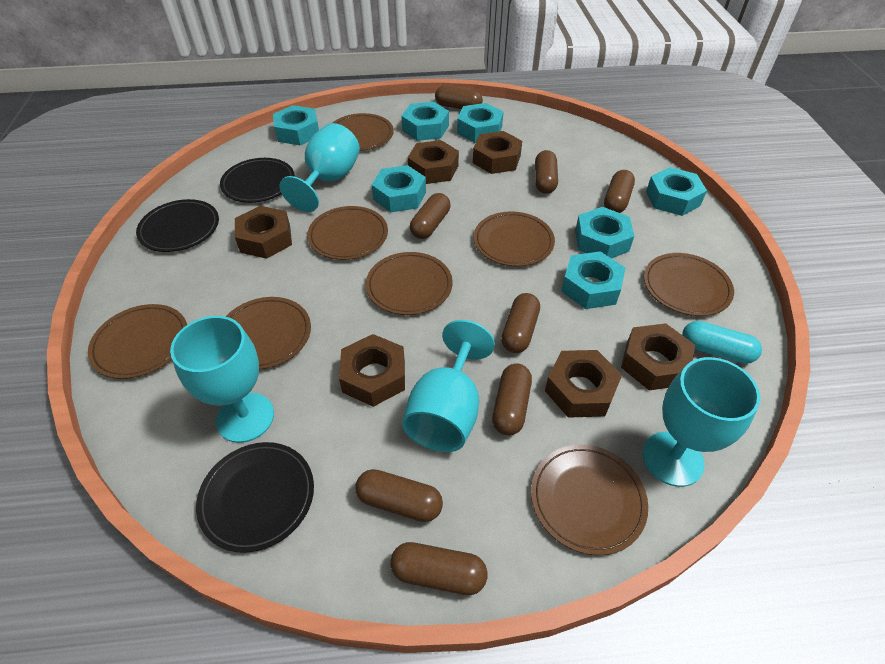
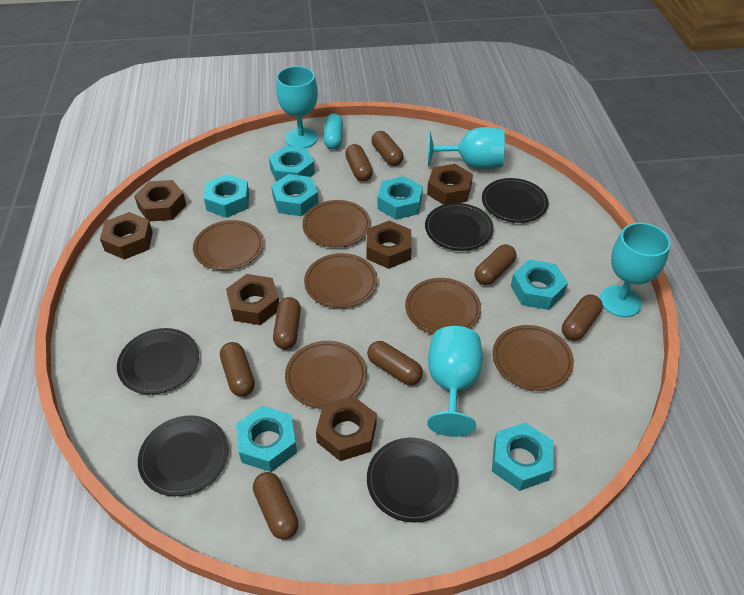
black plate: 3 -> 5
brown plate: 8 -> 6

